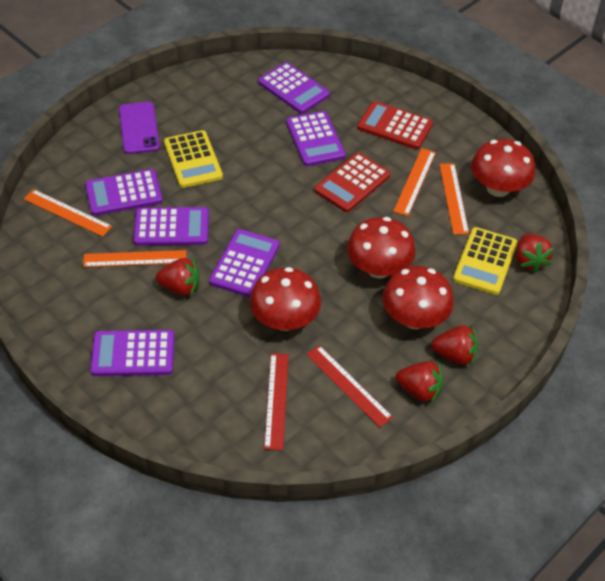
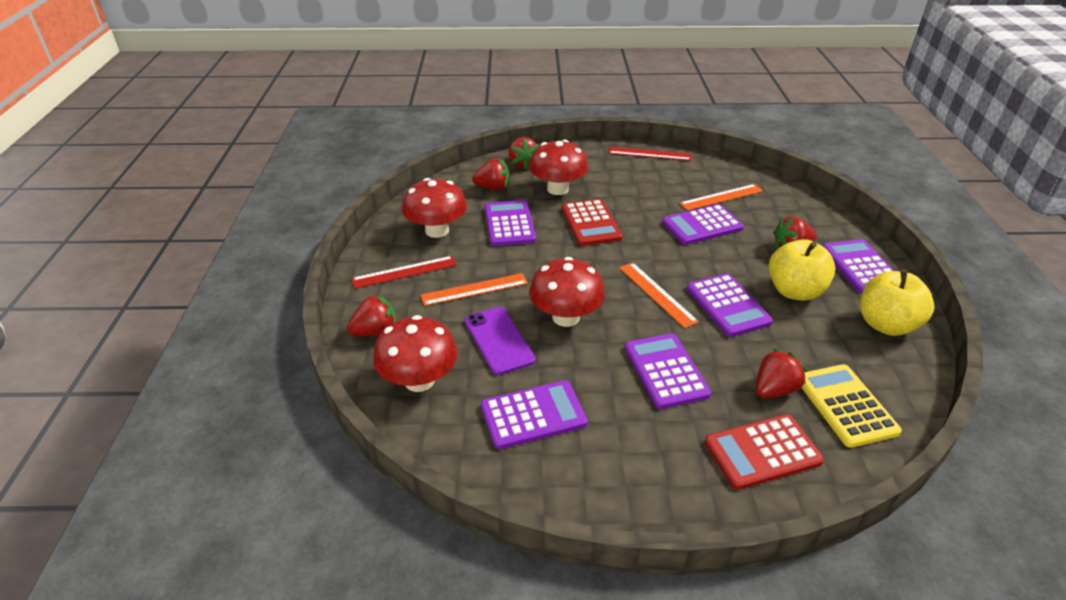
orange ruler: 4 -> 3
red strawberry: 4 -> 5
yellow apple: 0 -> 2
yellow calculator: 2 -> 1

